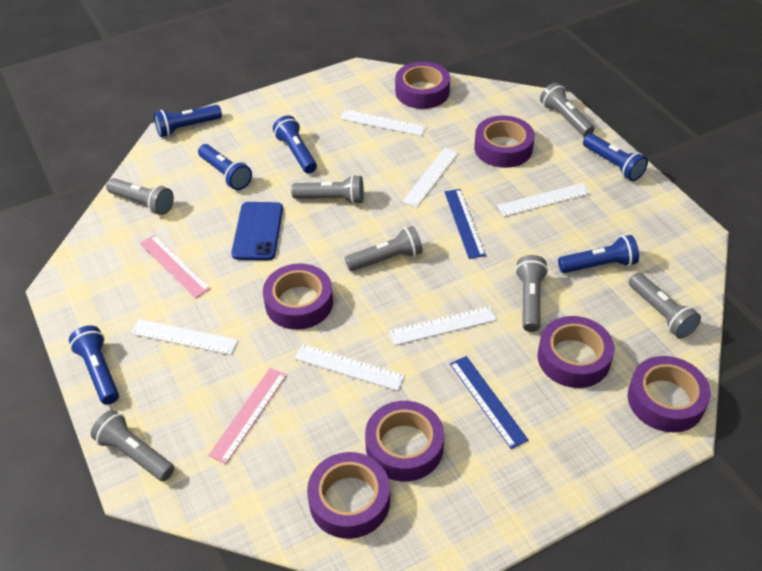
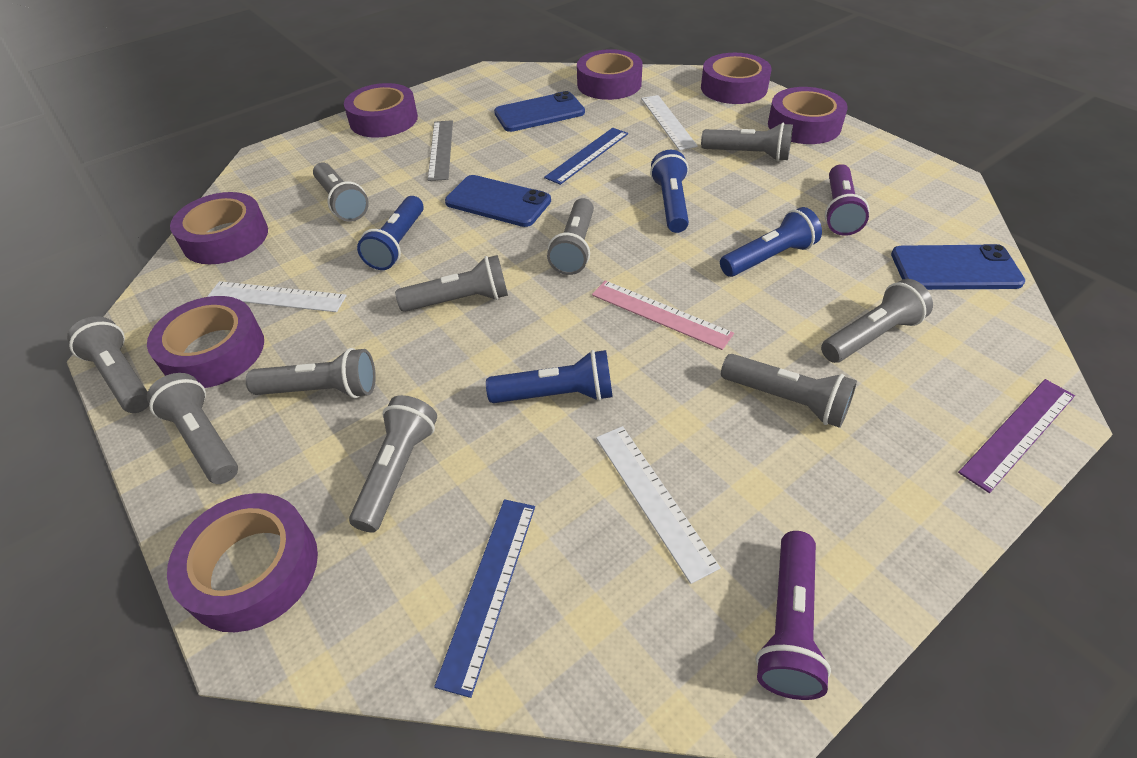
blue flashlight: 6 -> 4
blue phone: 1 -> 3
grey flashlight: 7 -> 10
grey ruler: 0 -> 1
pink ruler: 2 -> 1
purple flashlight: 0 -> 2
purple ruler: 0 -> 1
white ruler: 6 -> 3

